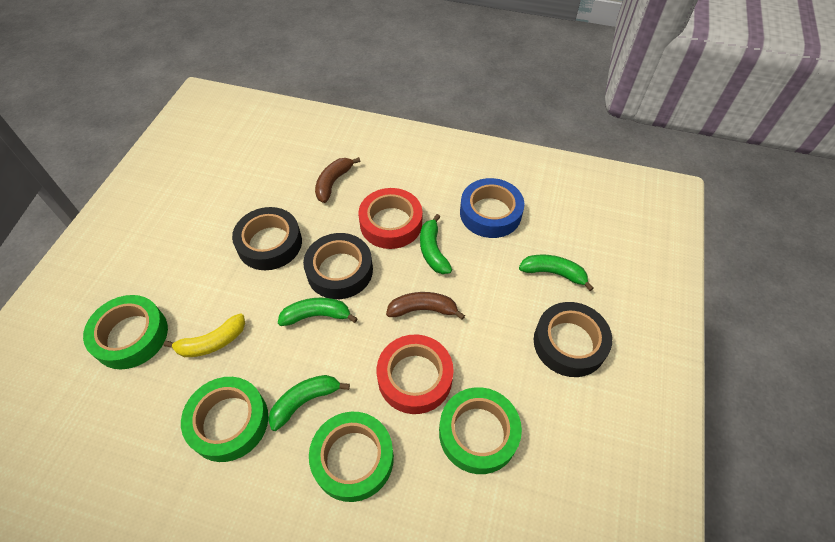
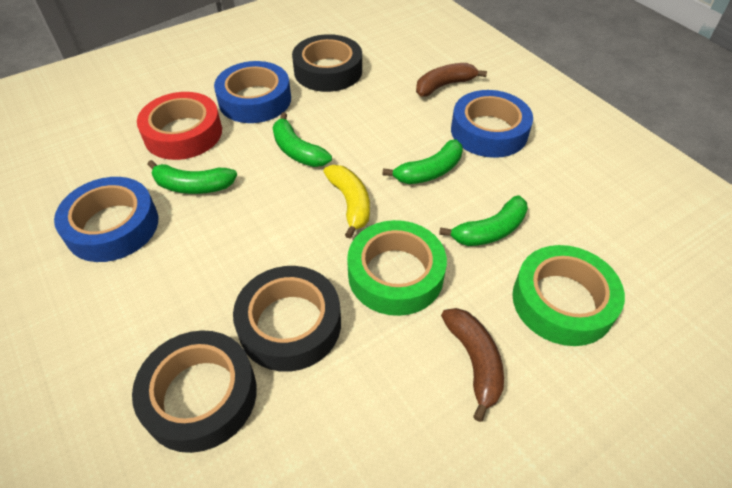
blue tape: 1 -> 3
green tape: 4 -> 2
red tape: 2 -> 1

